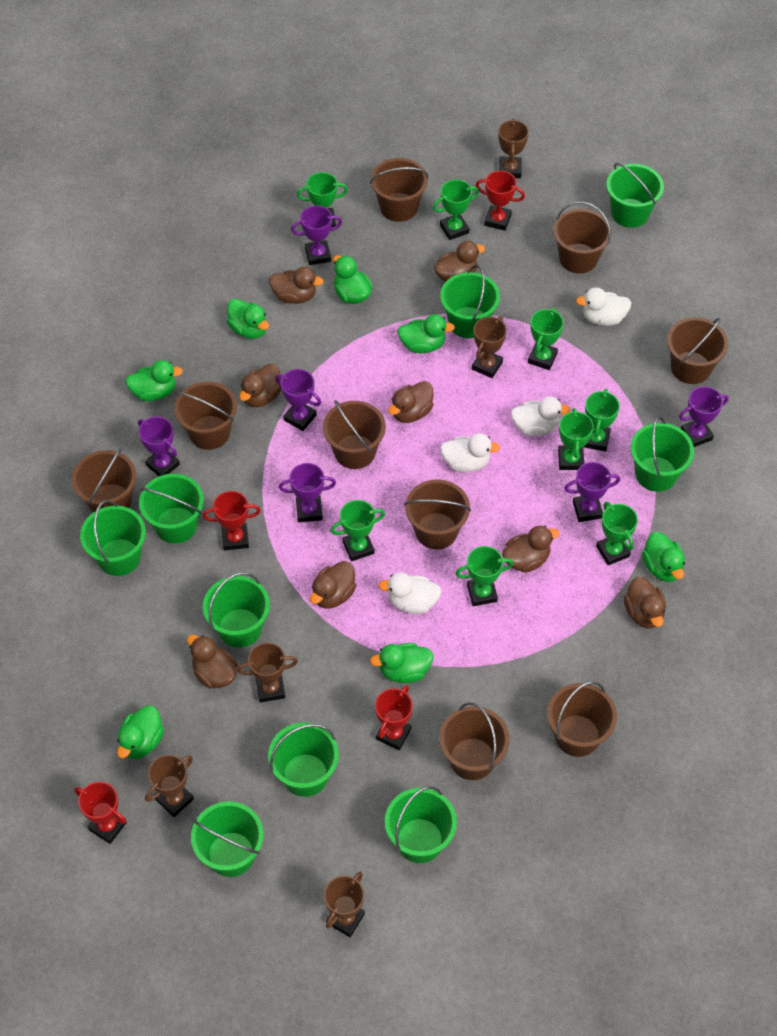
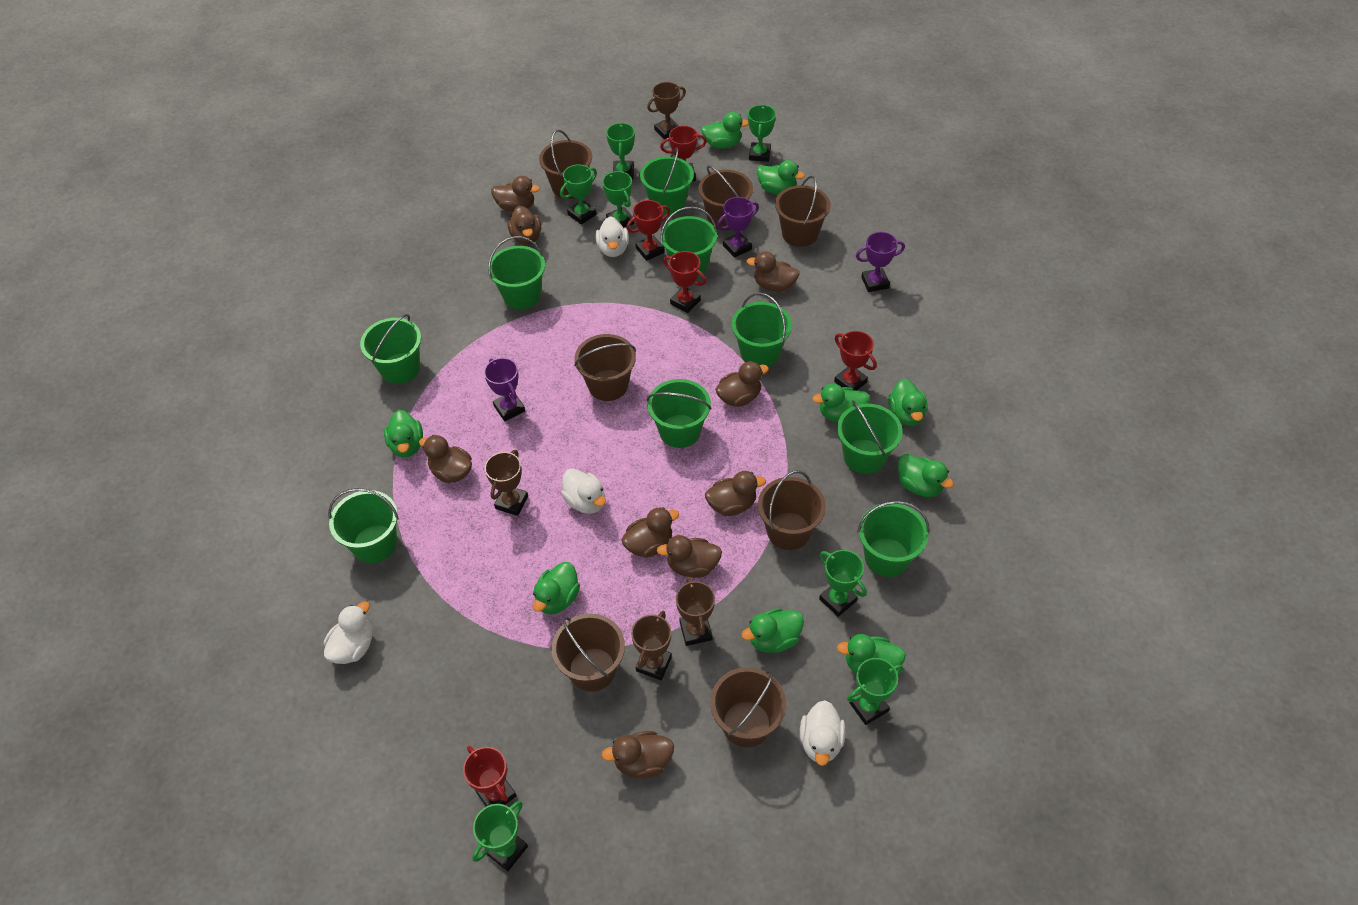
brown bucket: 9 -> 7
brown duck: 8 -> 9
brown trophy: 5 -> 4
green duck: 7 -> 9
green trophy: 8 -> 7
purple trophy: 6 -> 3
red trophy: 4 -> 5

